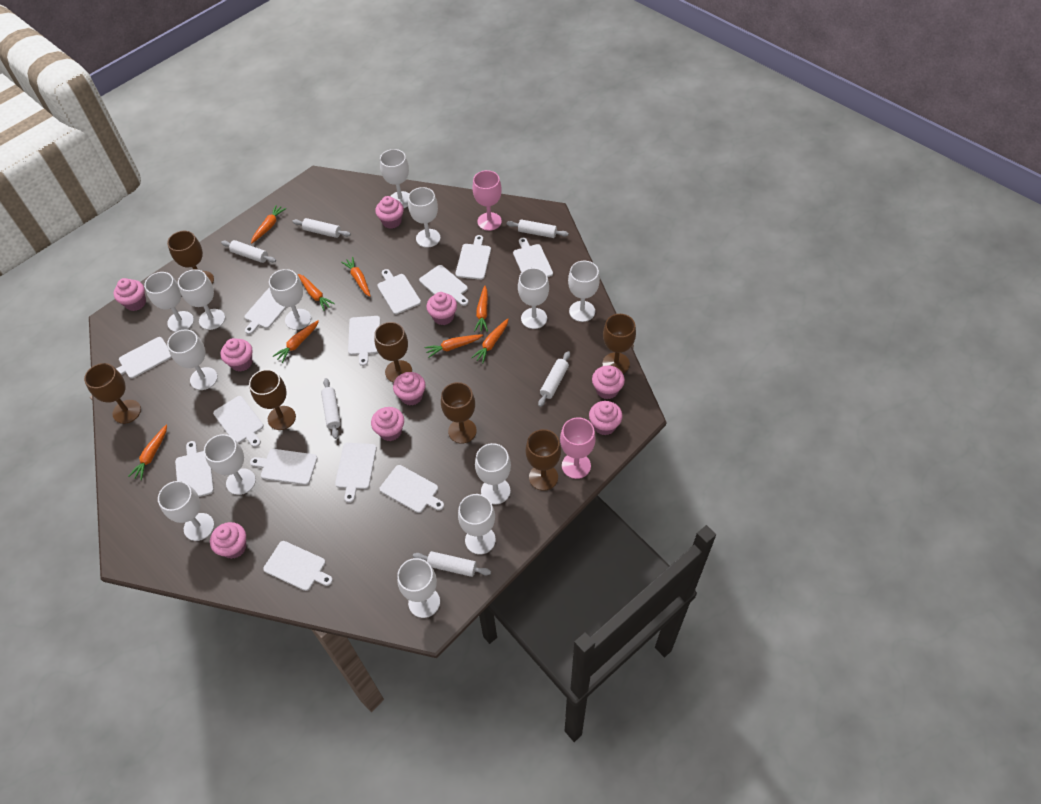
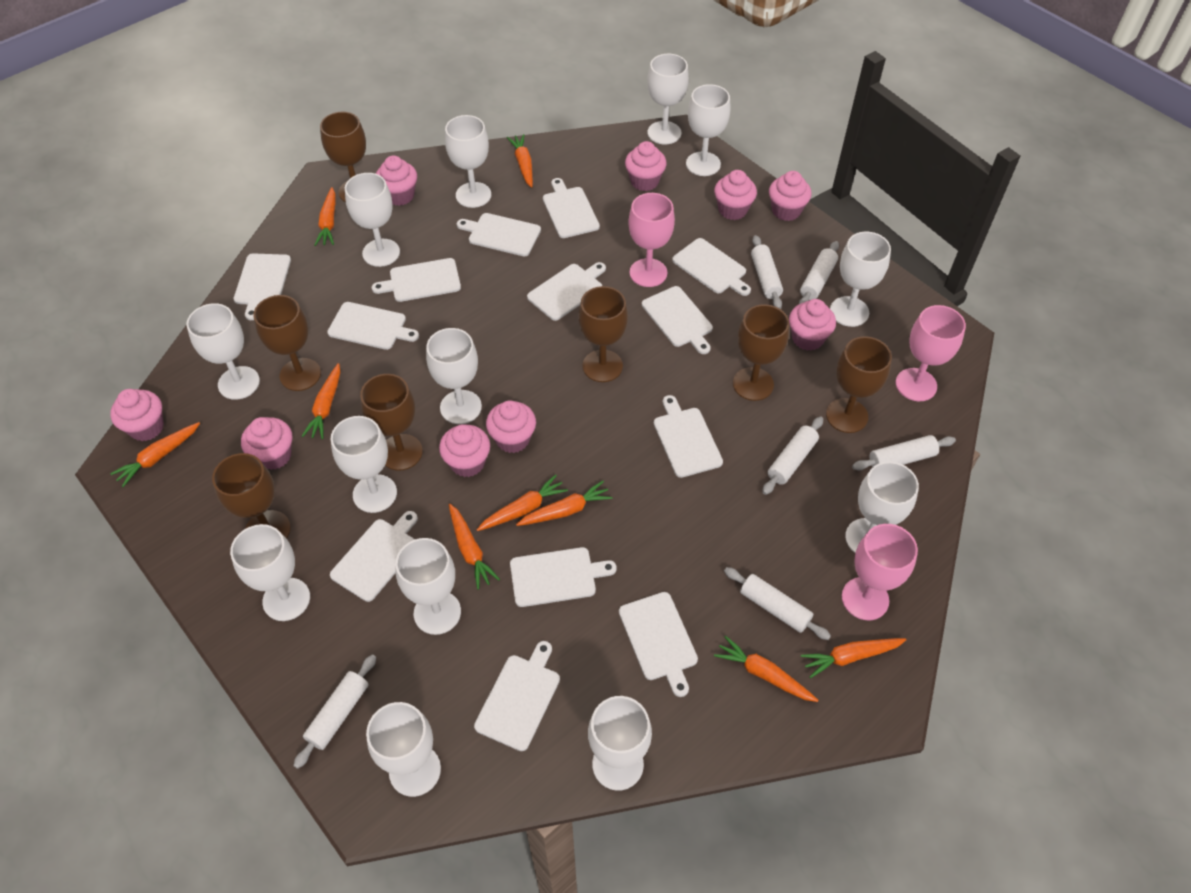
orange carrot: 8 -> 9
pink goblet: 2 -> 3

